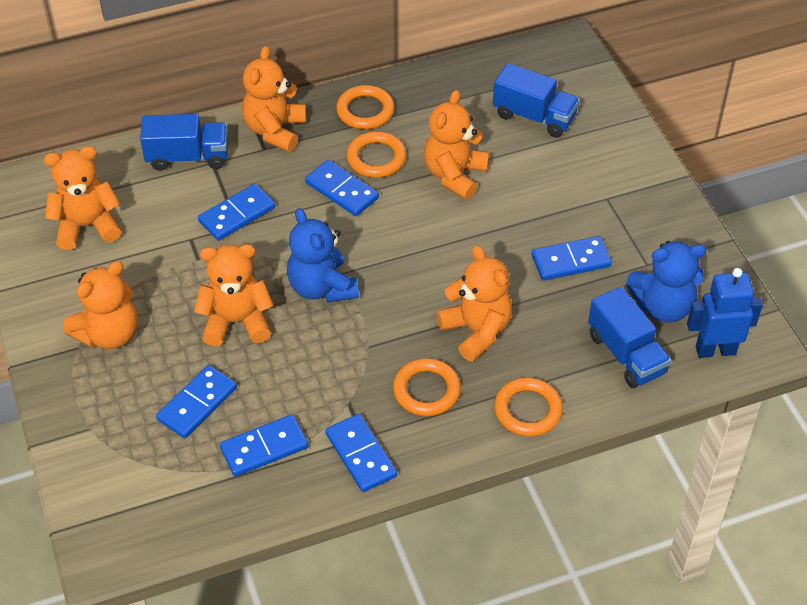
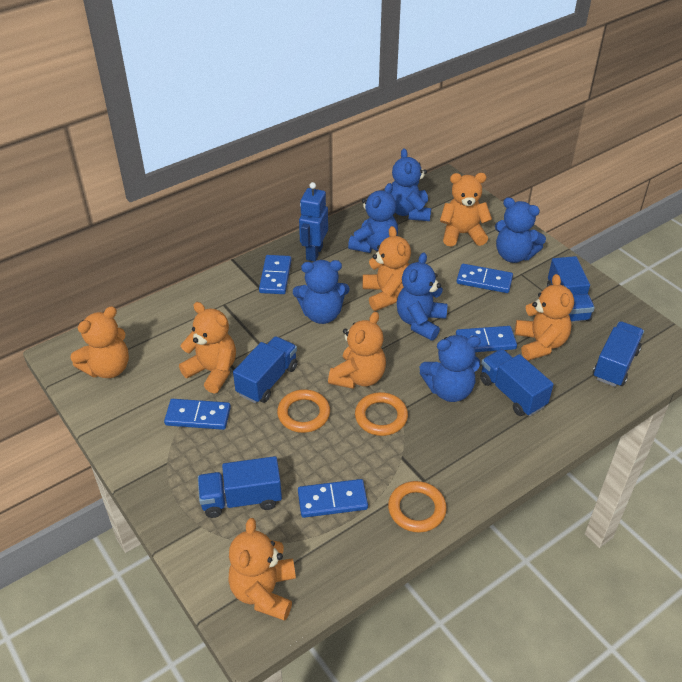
blue domino: 6 -> 5
blue teddy bear: 2 -> 6
blue truck: 3 -> 5
orange ring: 4 -> 3
orange teddy bear: 6 -> 7

